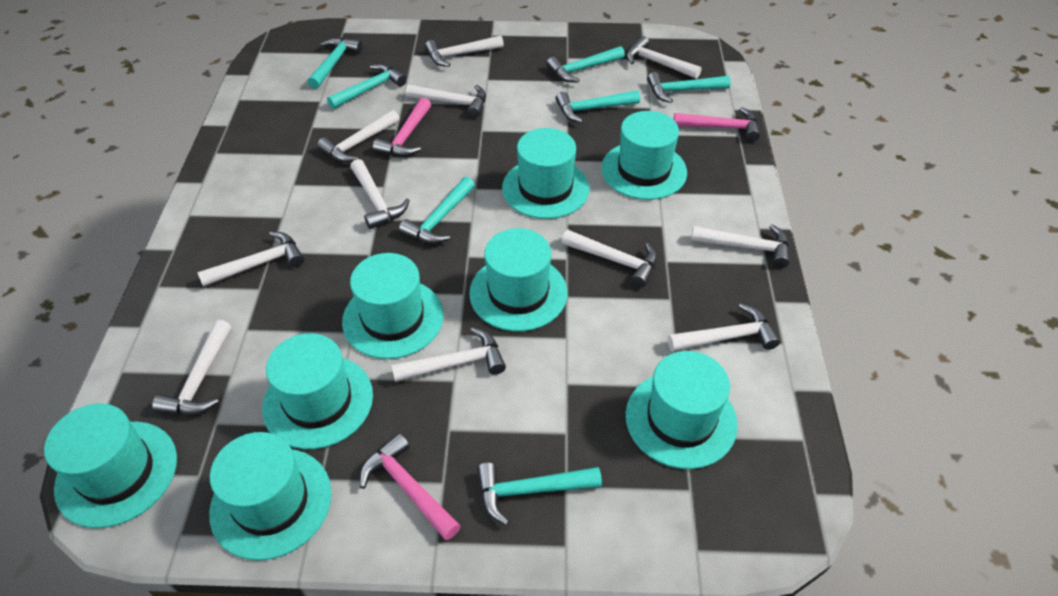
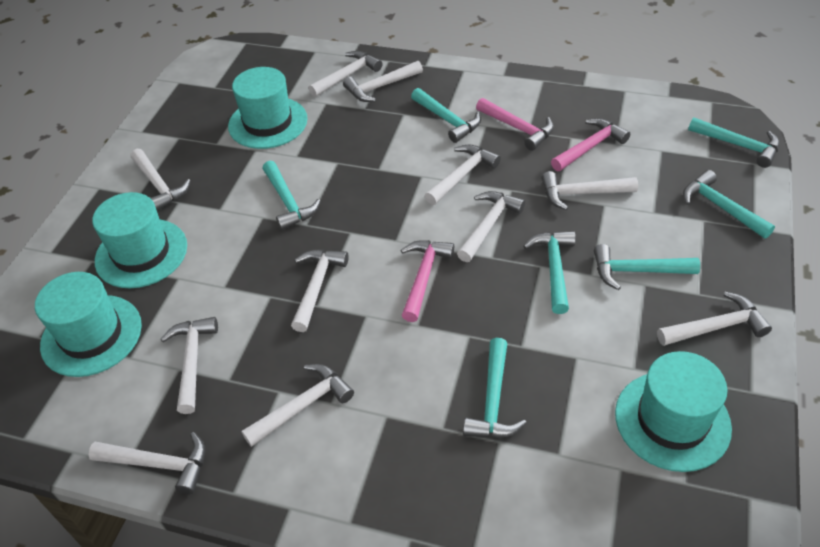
turquoise hat: 8 -> 4

